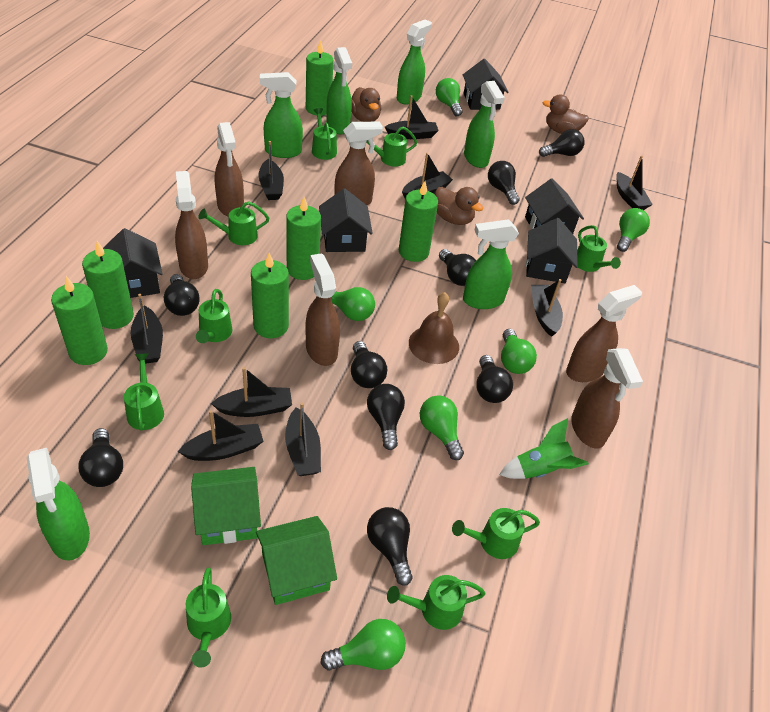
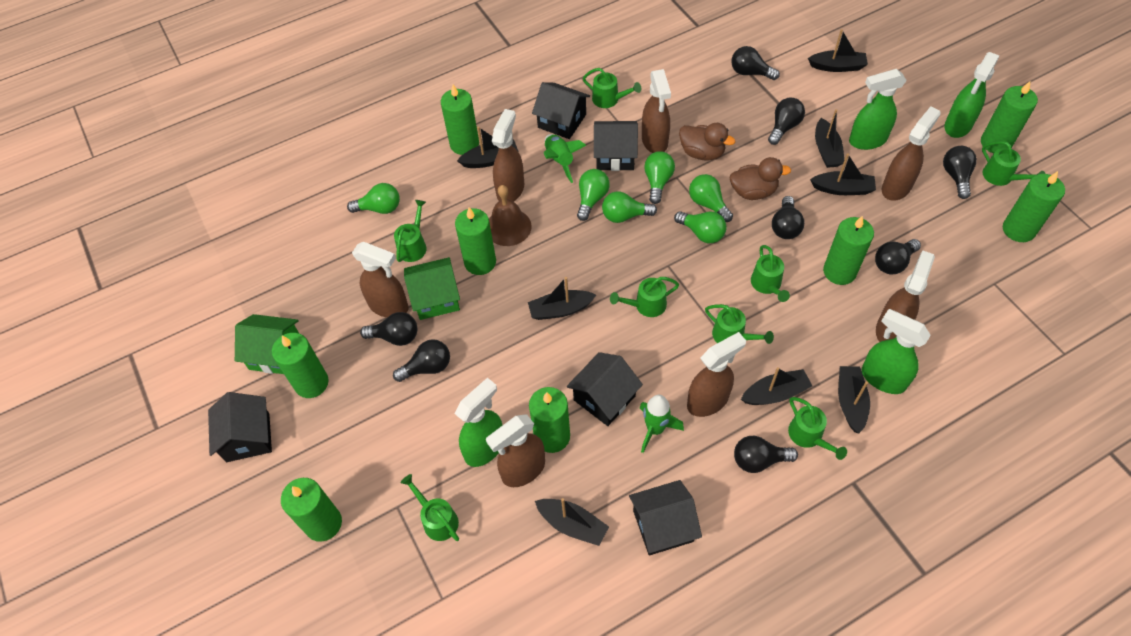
black boat: 9 -> 8
black light bulb: 9 -> 8
brown duck: 3 -> 2
brown spray bottle: 6 -> 7
green candle: 6 -> 8
green rocket: 1 -> 2
green spray bottle: 6 -> 4
green watering can: 9 -> 8

